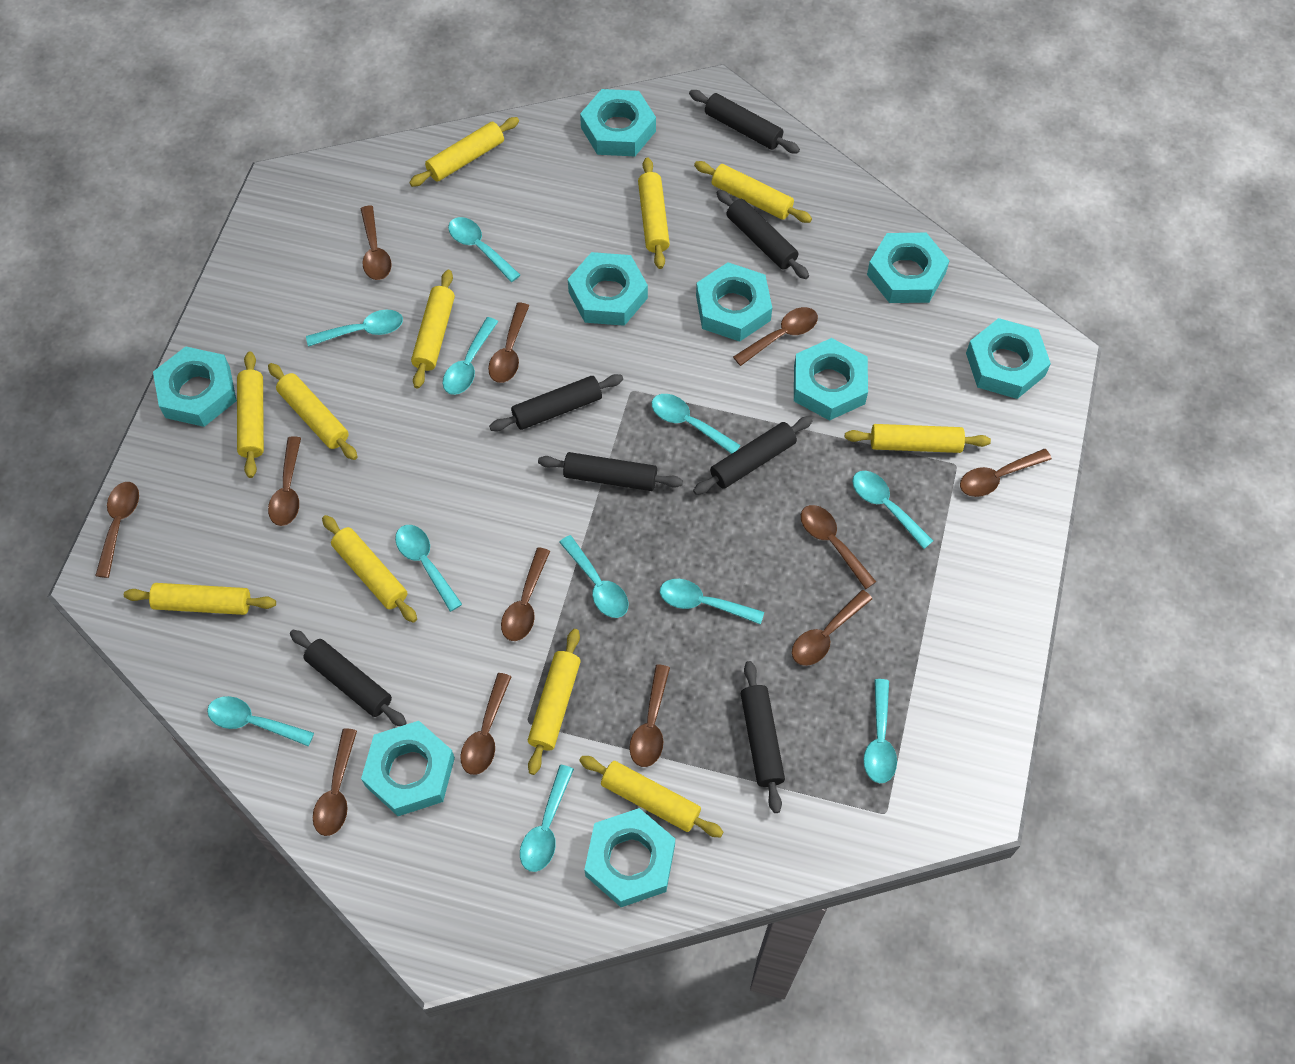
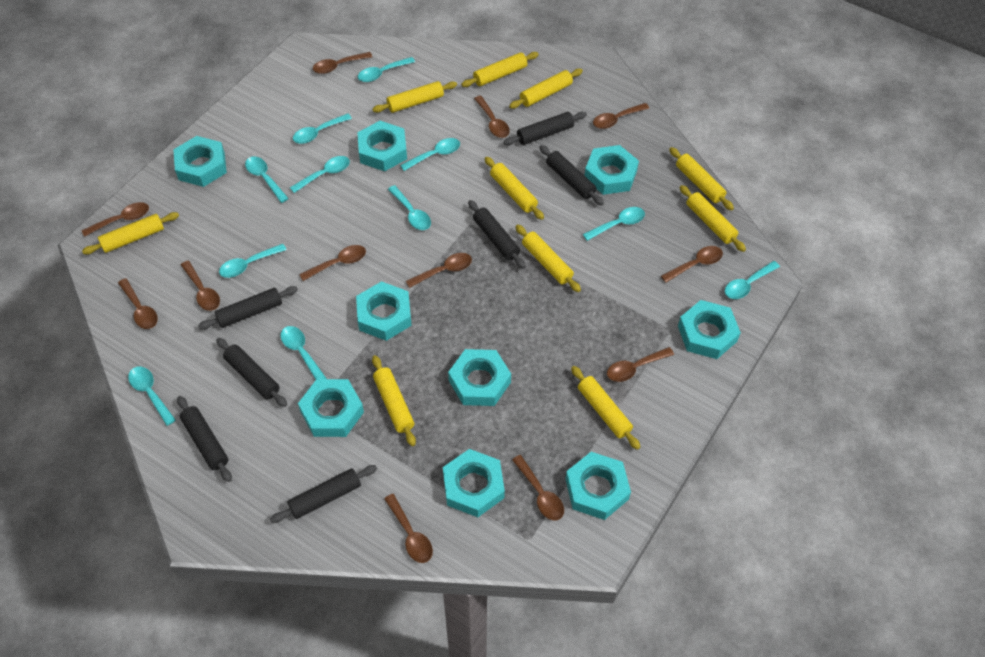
yellow rolling pin: 11 -> 10

